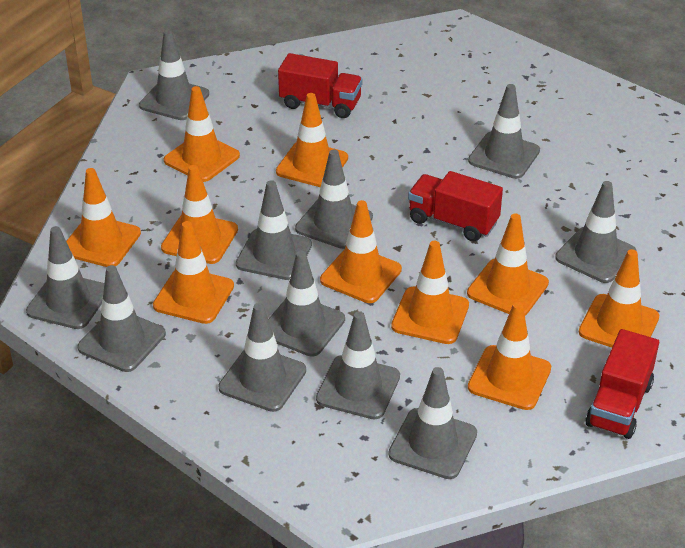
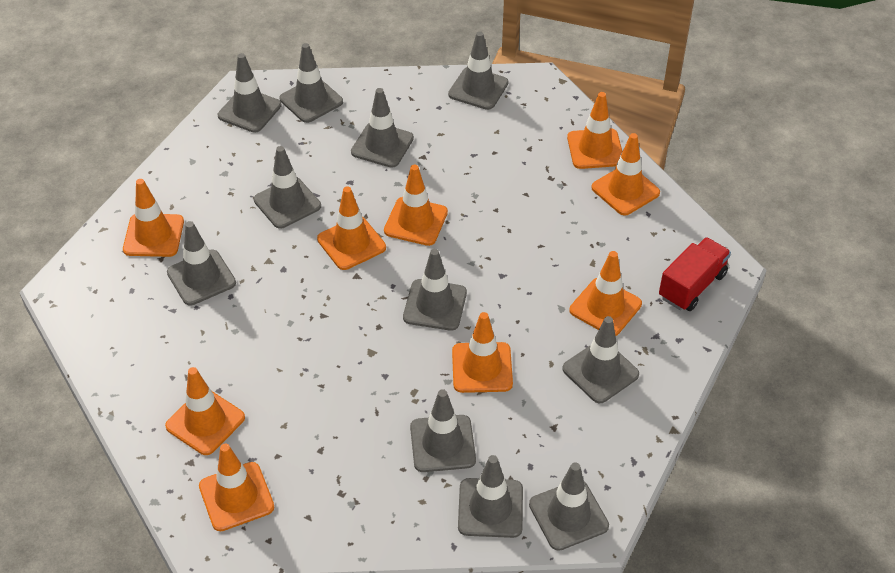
orange traffic cone: 10 -> 9
red truck: 3 -> 1

